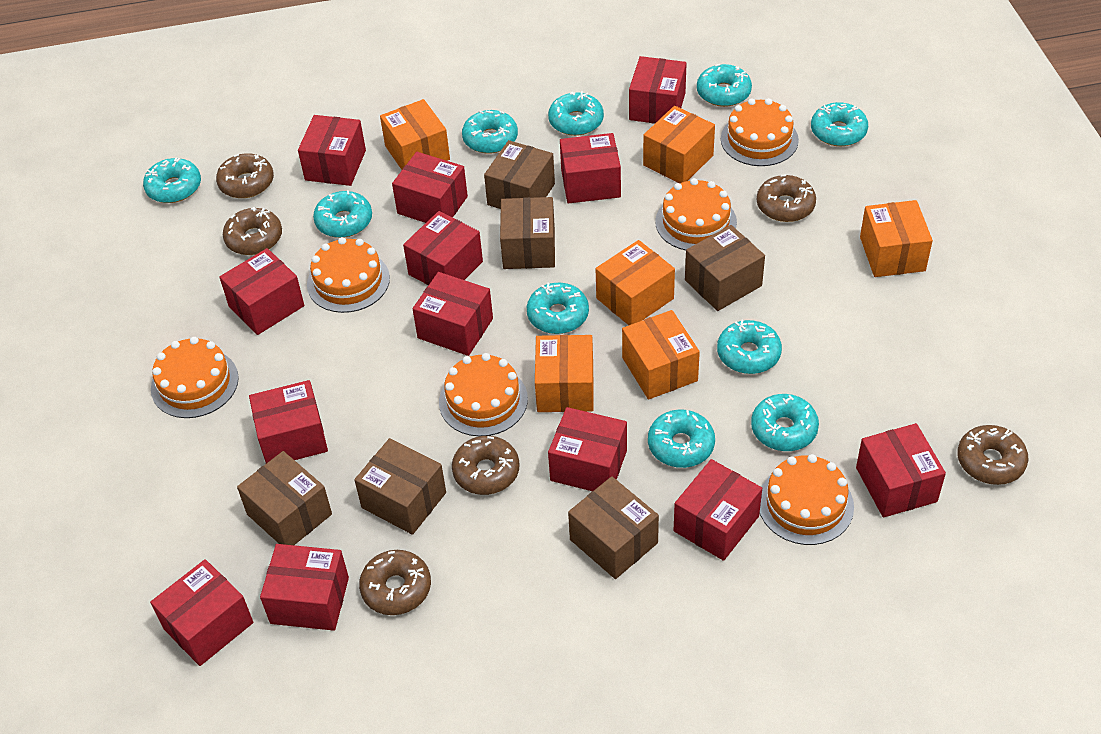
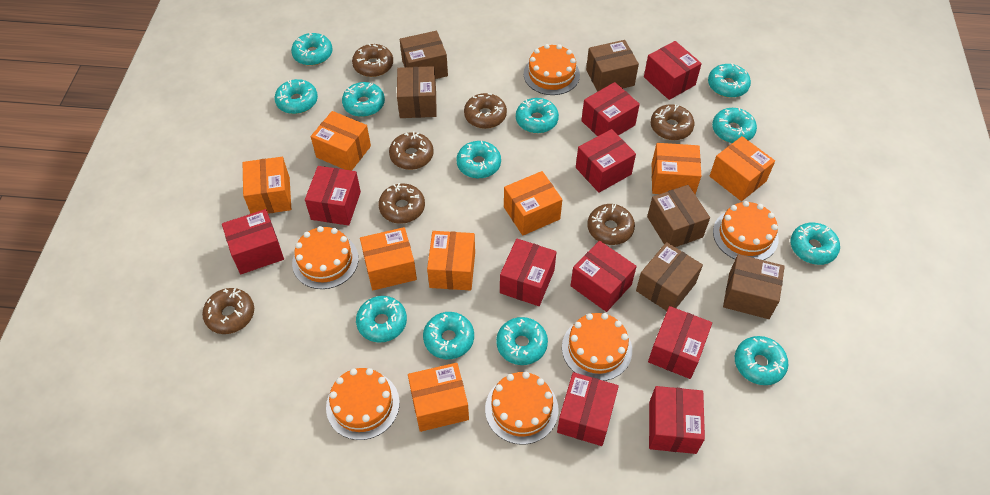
brown donut: 6 -> 7
orange box: 6 -> 8
red box: 13 -> 10
turquoise donut: 10 -> 12

